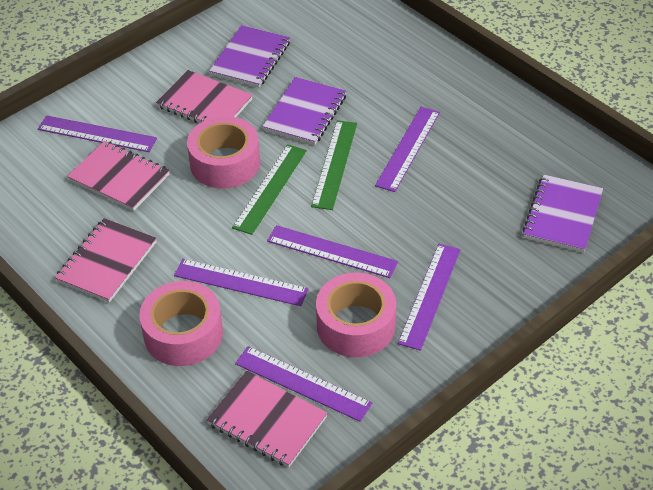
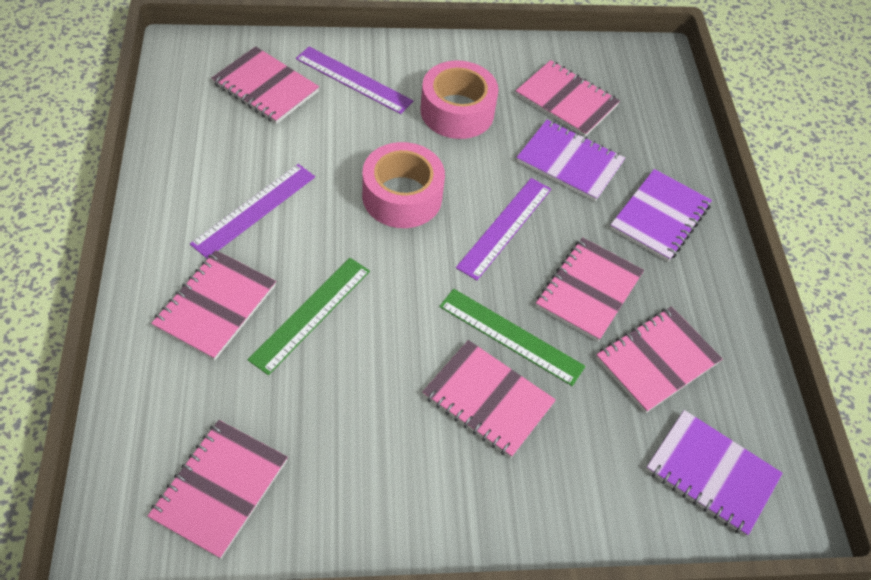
pink notebook: 4 -> 7
pink tape: 3 -> 2
purple ruler: 6 -> 3

